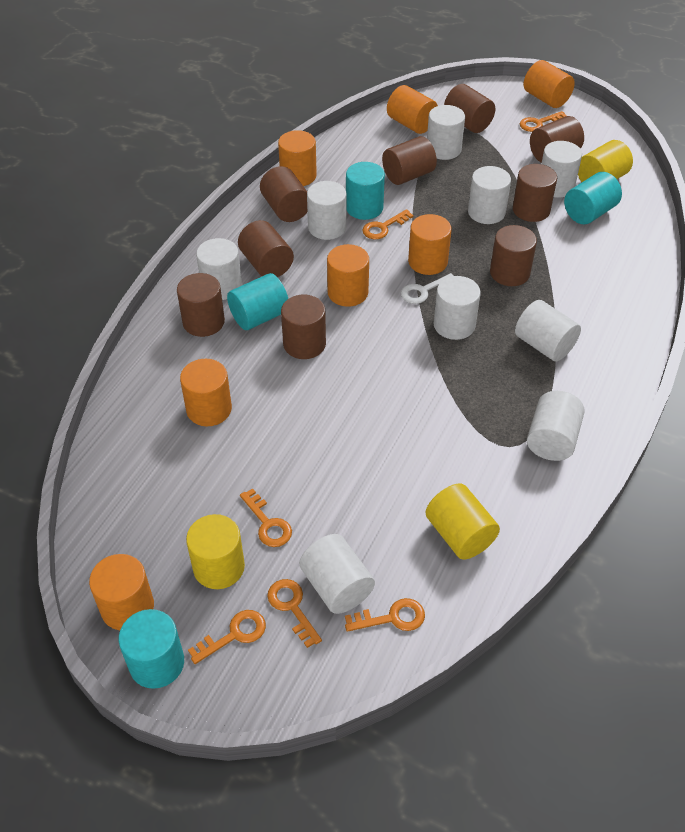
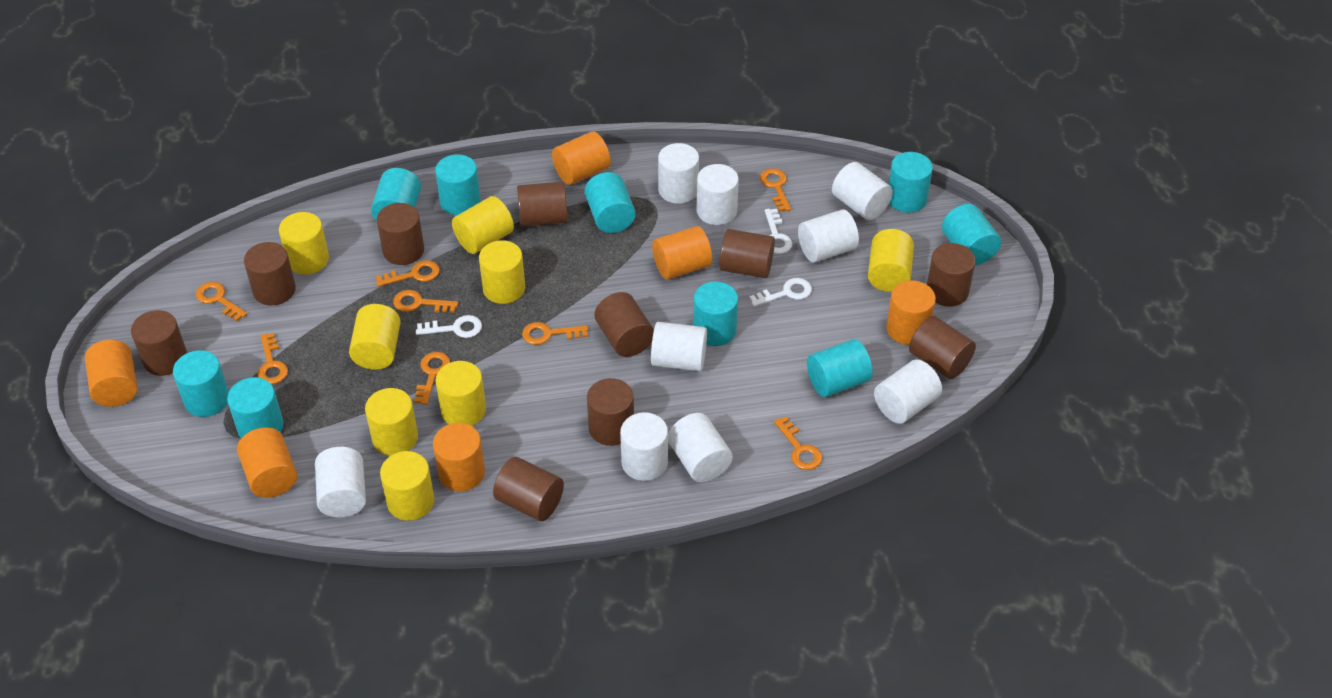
brown cylinder: 9 -> 10
orange cylinder: 7 -> 6
orange key: 6 -> 8
turquoise cylinder: 4 -> 9
white key: 1 -> 3
yellow cylinder: 3 -> 8

